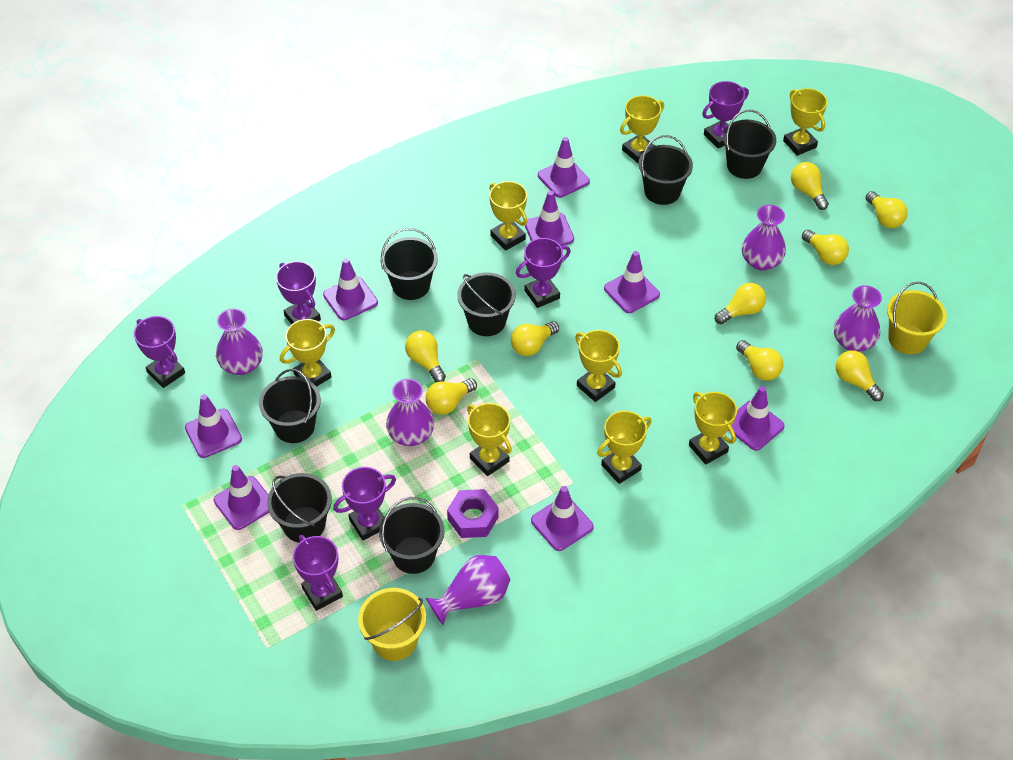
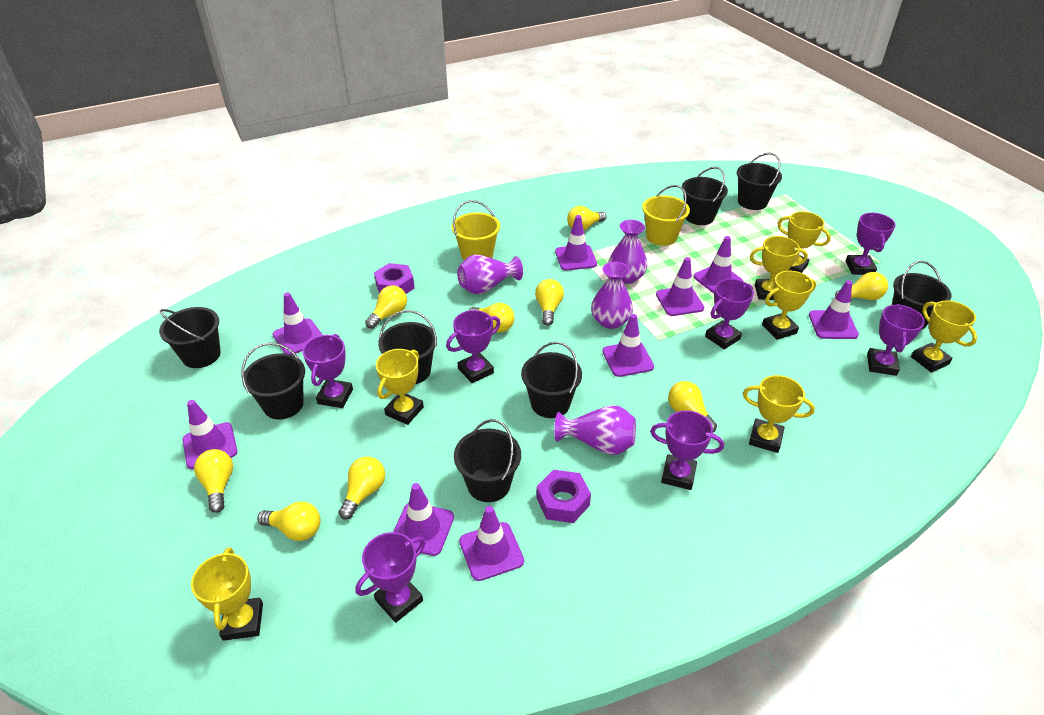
black bucket: 7 -> 8
purple nut: 1 -> 2
purple traffic cone: 8 -> 9
purple trophy: 6 -> 7
purple vase: 5 -> 4
yellow trophy: 8 -> 7

